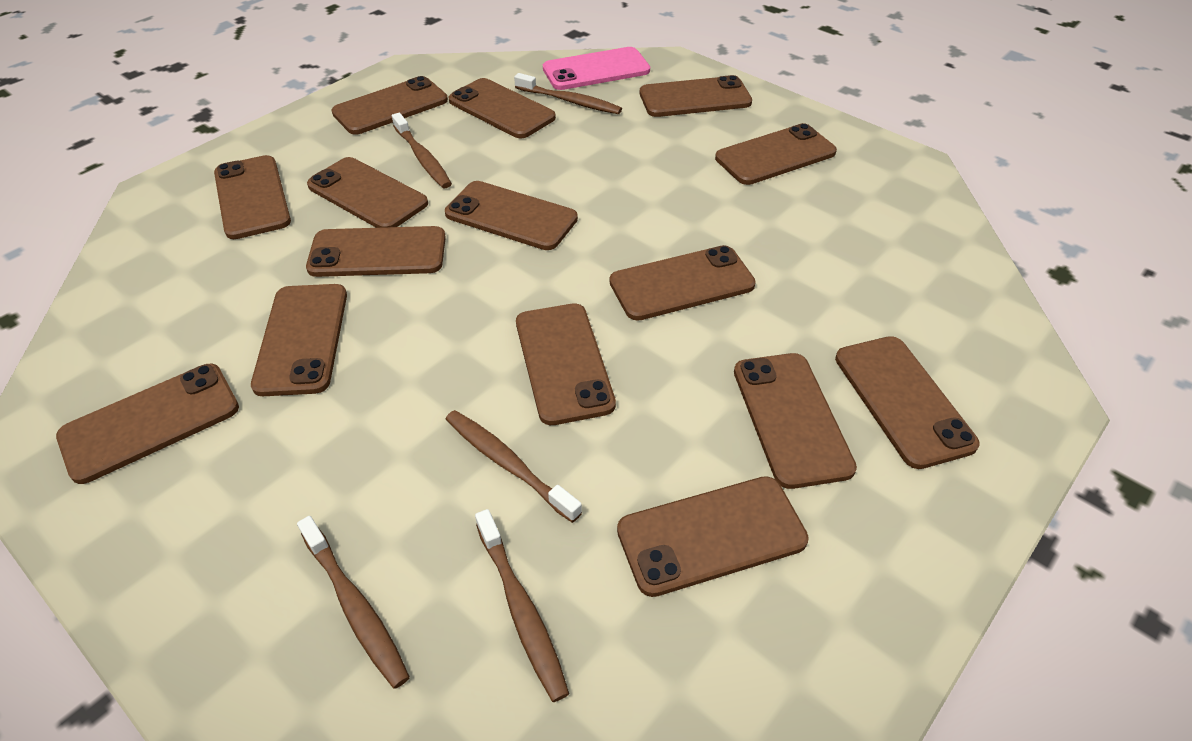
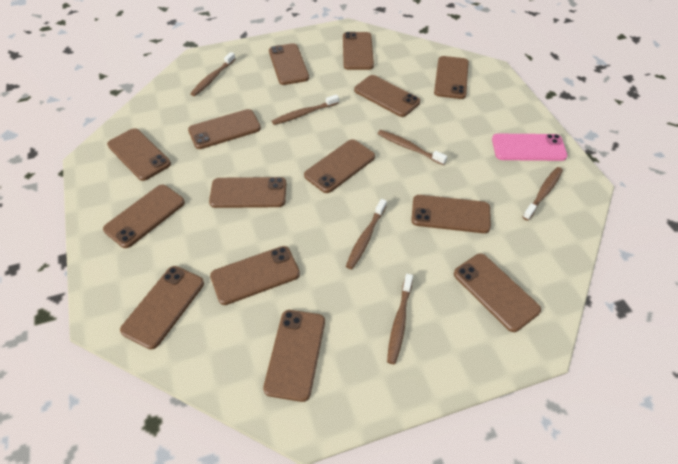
brown phone: 15 -> 14
brown toothbrush: 5 -> 6

